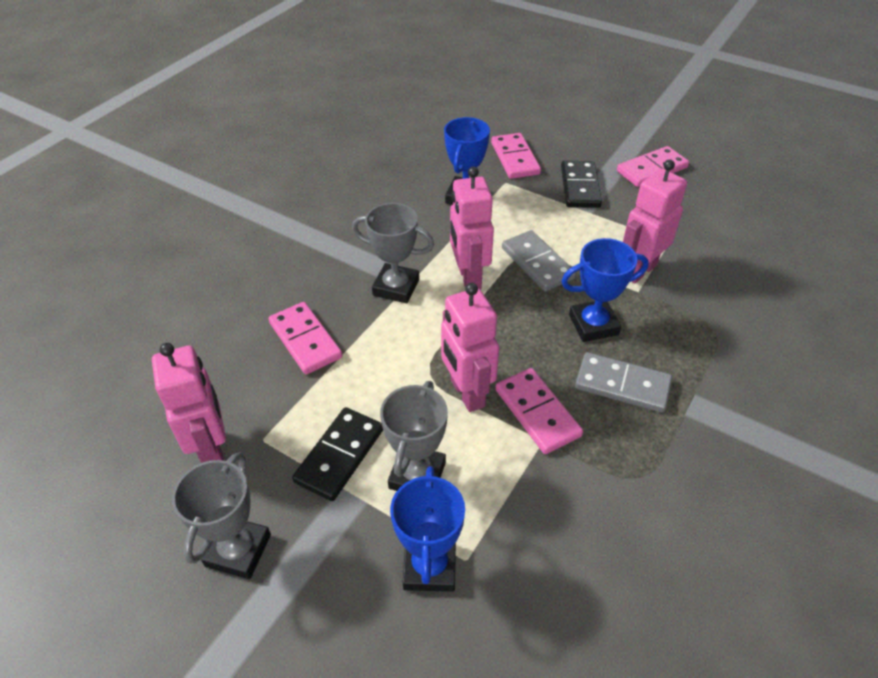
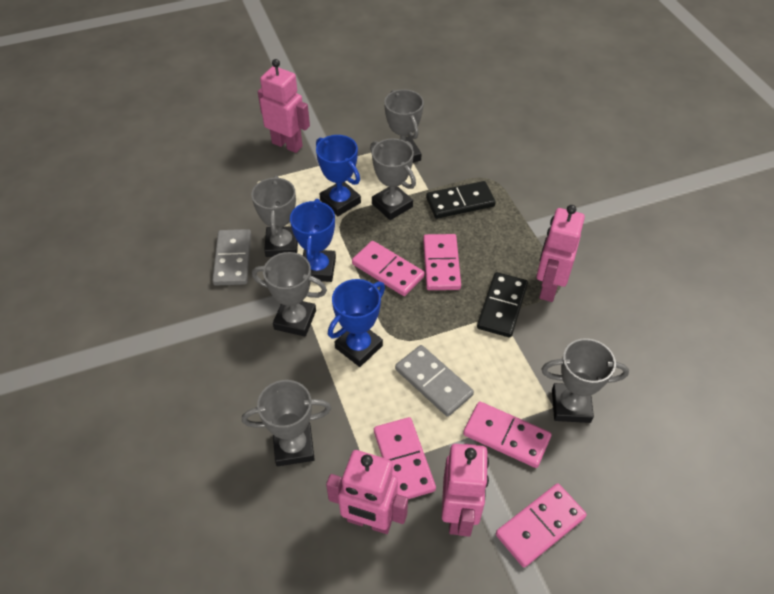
grey trophy: 3 -> 6
pink domino: 4 -> 5

